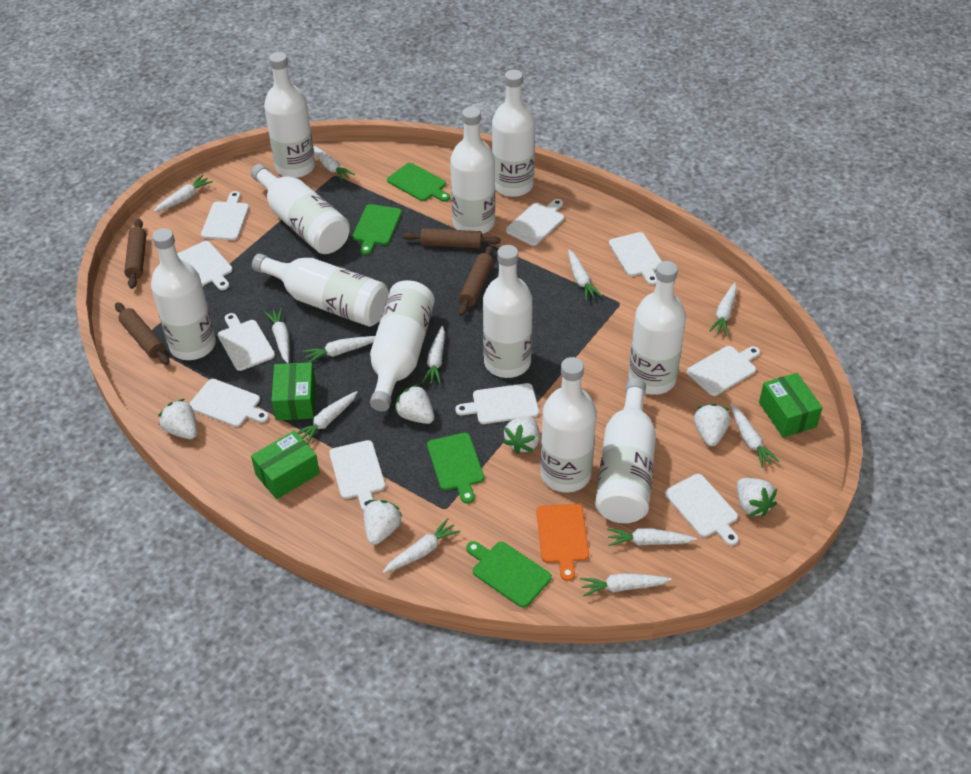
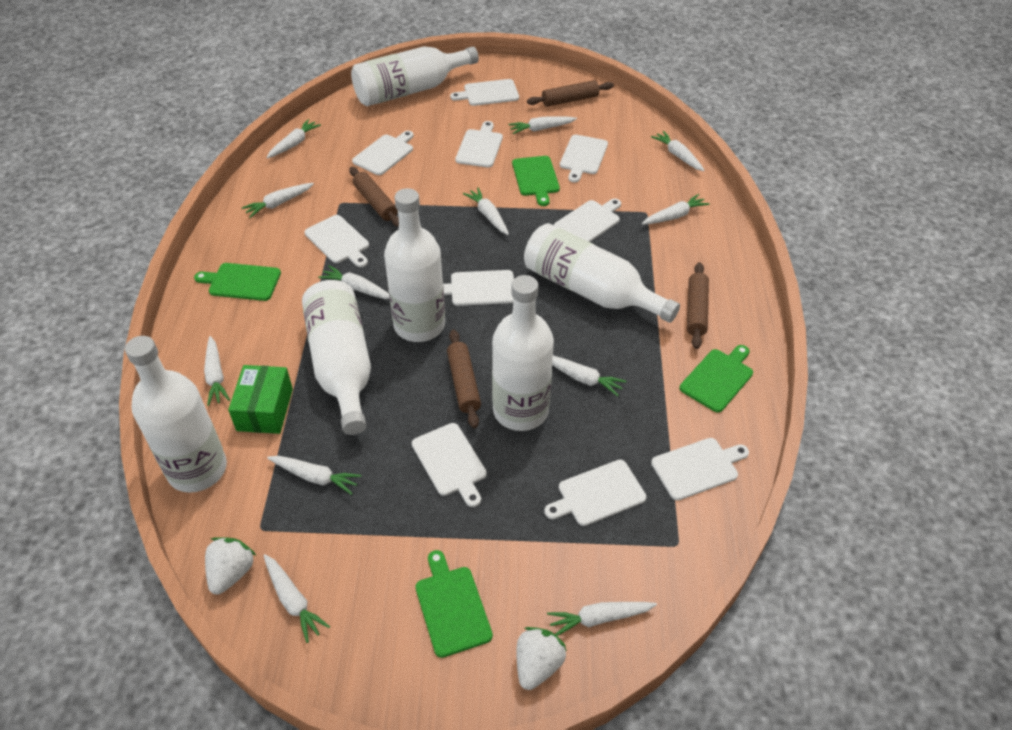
green box: 3 -> 1
orange cutting board: 1 -> 0
white bottle: 11 -> 6
white strawberry: 6 -> 2

